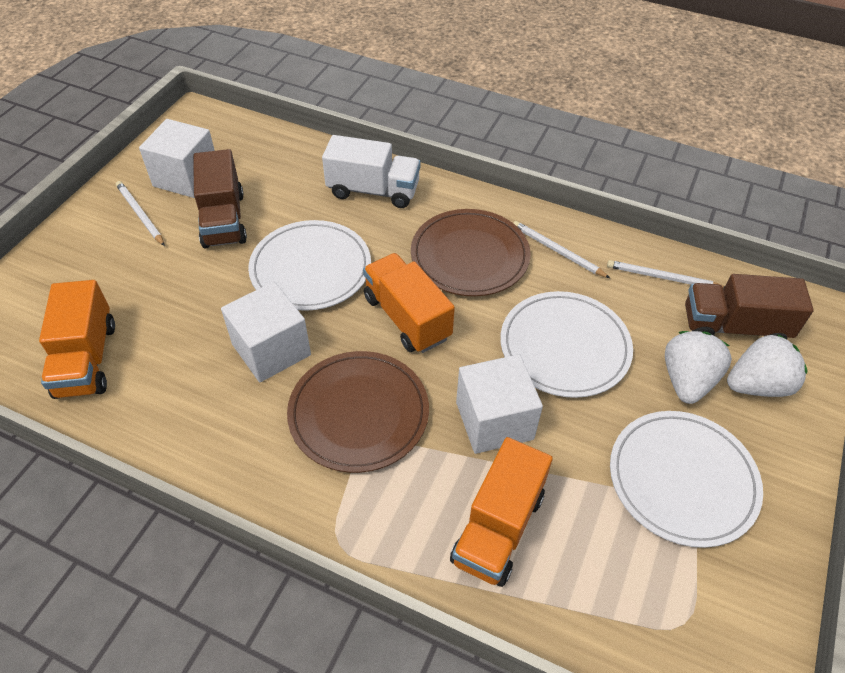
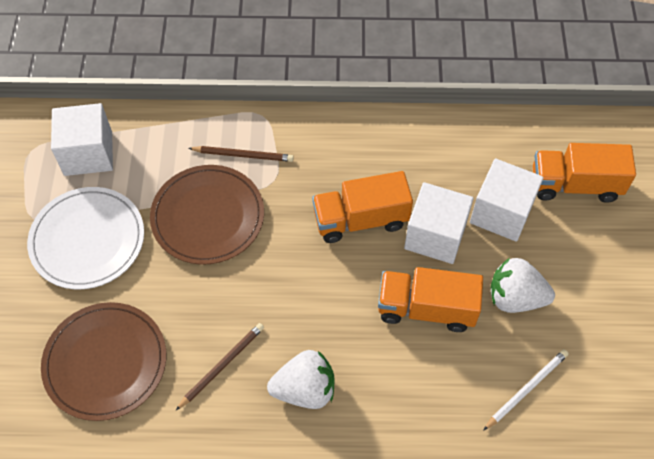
brown pencil: 0 -> 2
brown truck: 2 -> 0
white pencil: 3 -> 1
white plate: 3 -> 1
white truck: 1 -> 0

